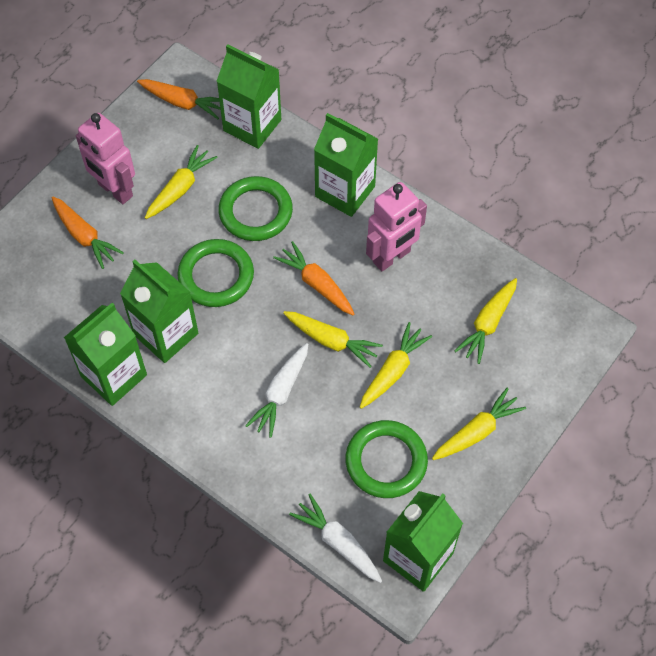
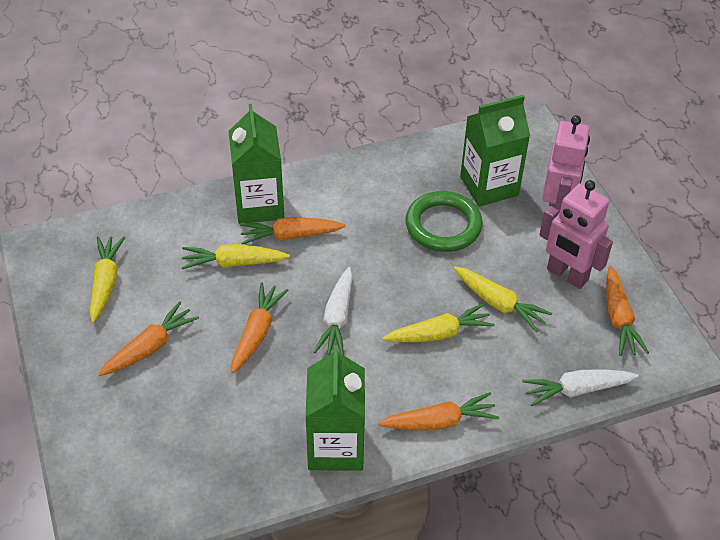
green carton: 5 -> 3
green ring: 3 -> 1
orange carrot: 3 -> 5
yellow carrot: 5 -> 4

